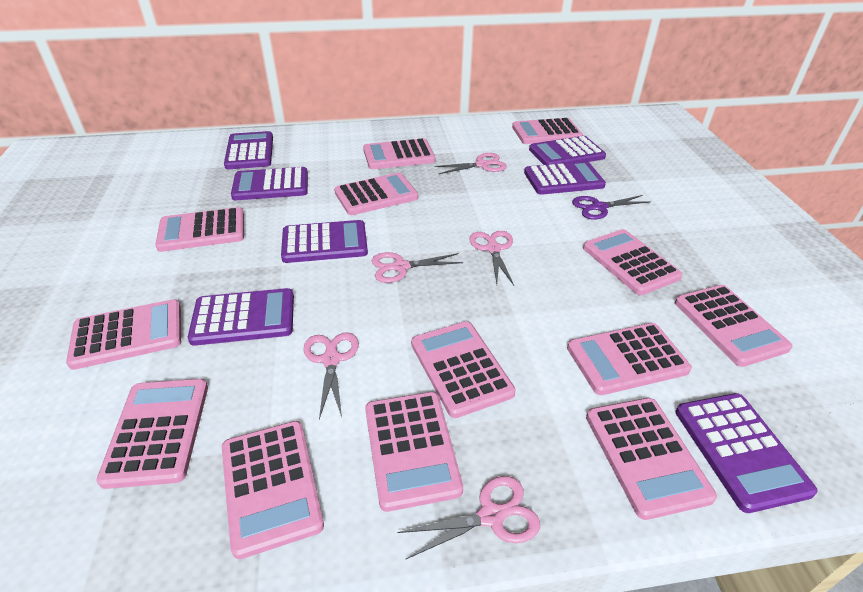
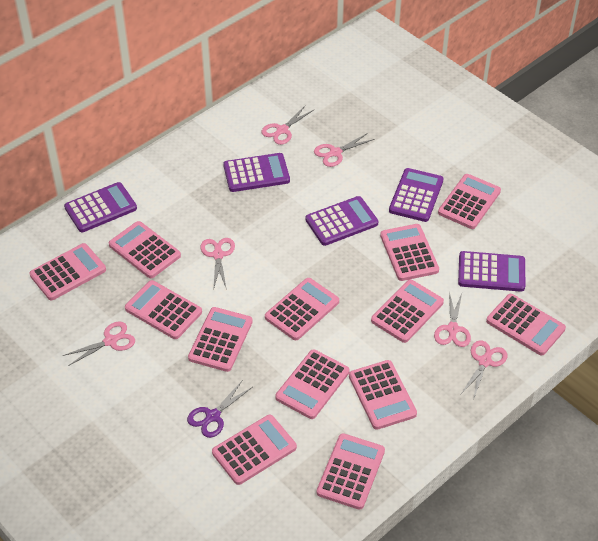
pink scissors: 5 -> 6
purple calculator: 7 -> 5

